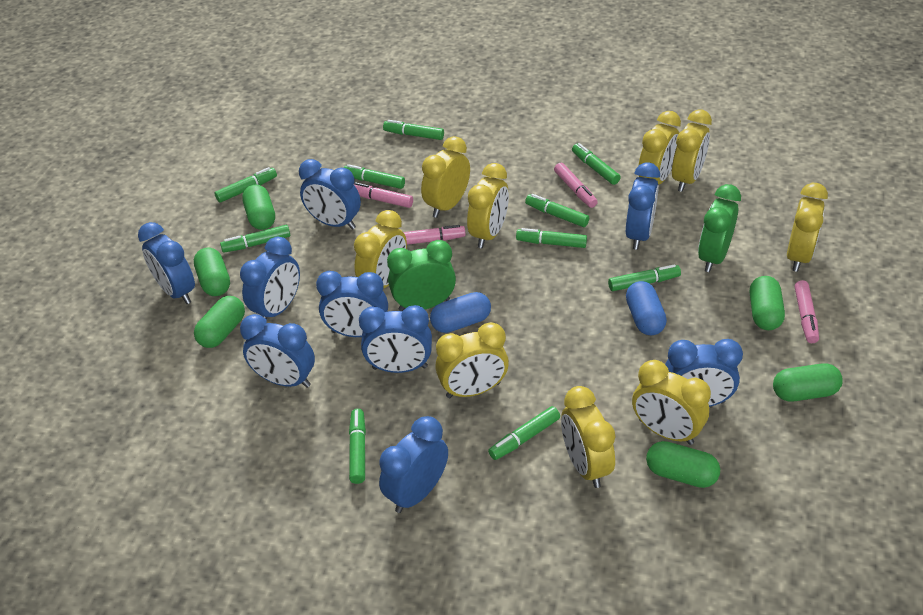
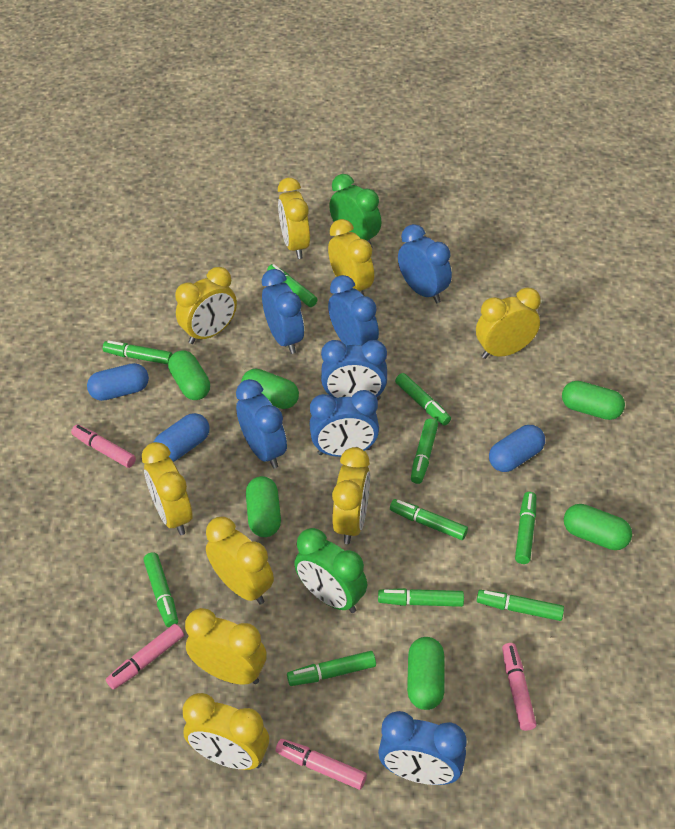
blue capsule: 2 -> 3
blue clock: 9 -> 7

